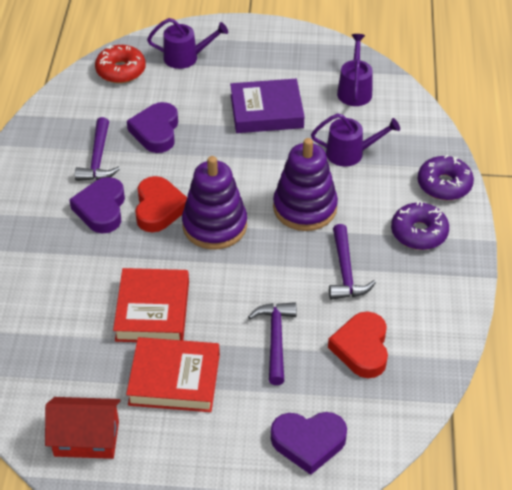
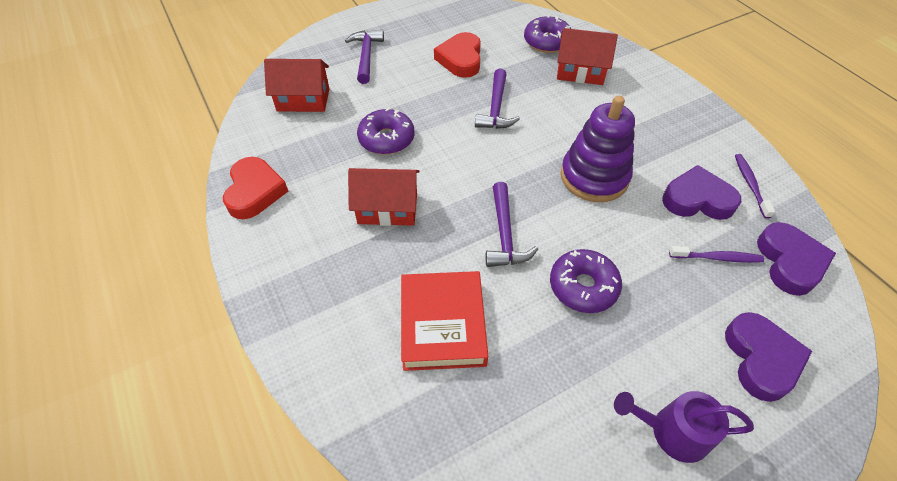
purple book: 1 -> 0
purple donut: 2 -> 3
purple stacking toy: 2 -> 1
purple toothbrush: 0 -> 2
purple watering can: 3 -> 1
red book: 2 -> 1
red donut: 1 -> 0
red house: 1 -> 3

